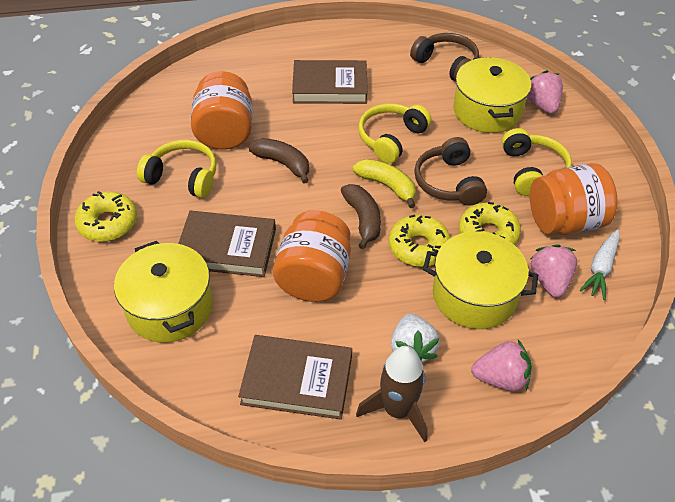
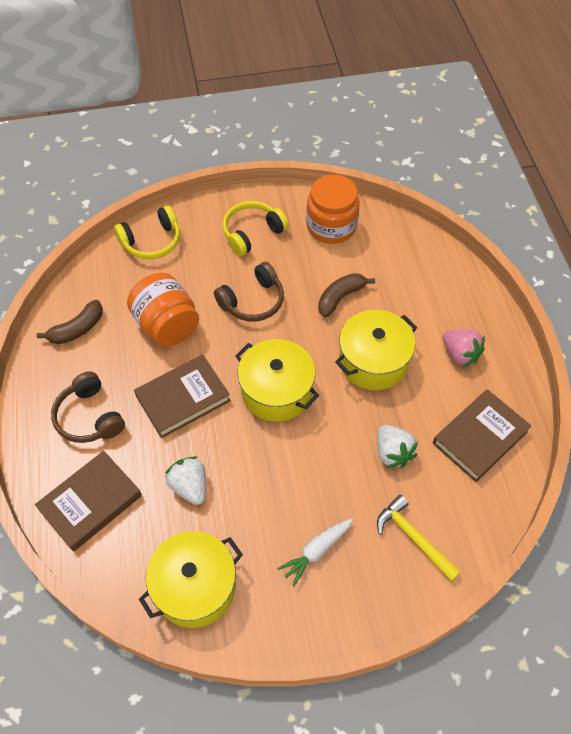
brown rocket: 1 -> 0
orange jar: 3 -> 2
pink strawberry: 3 -> 1
white strawberry: 1 -> 2
yellow banana: 1 -> 0
yellow donut: 3 -> 0
yellow hammer: 0 -> 1
yellow headphones: 3 -> 2

